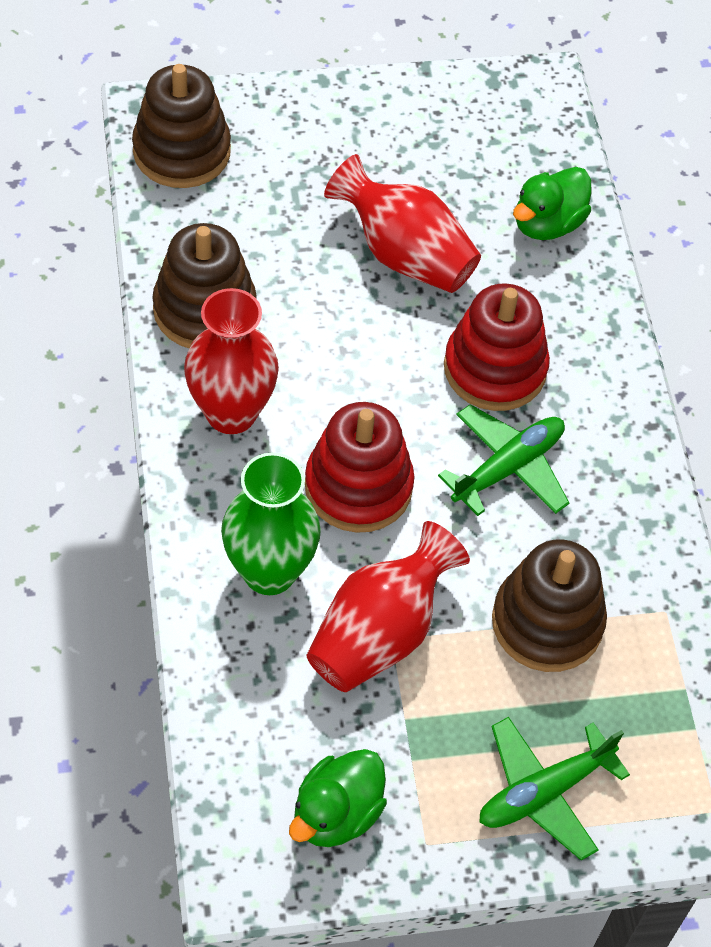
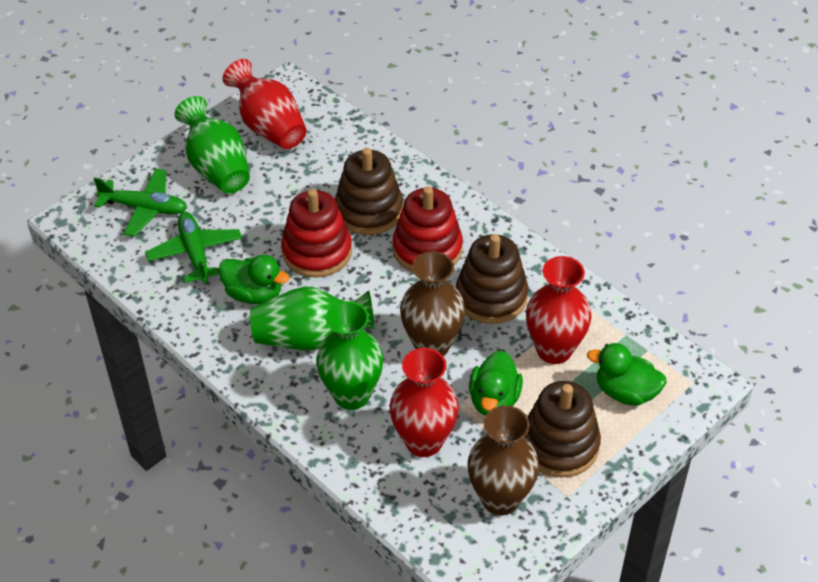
brown vase: 0 -> 2
green duck: 2 -> 3
green vase: 1 -> 3

